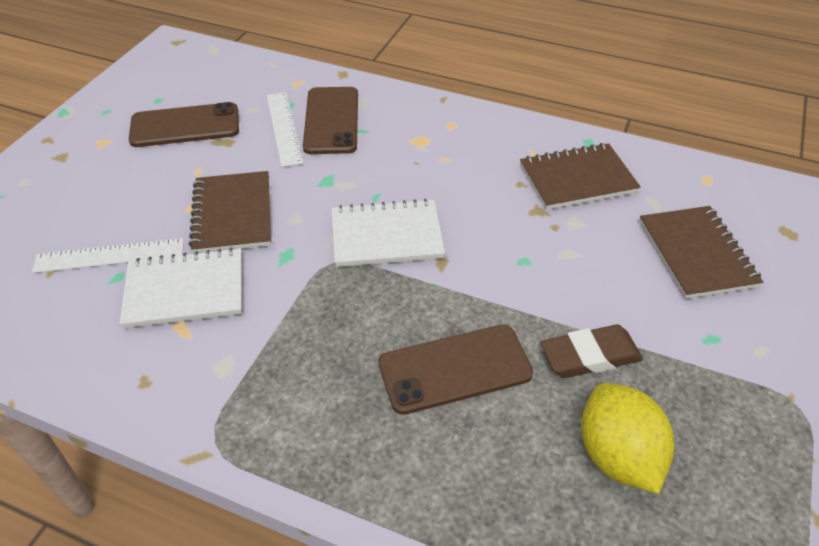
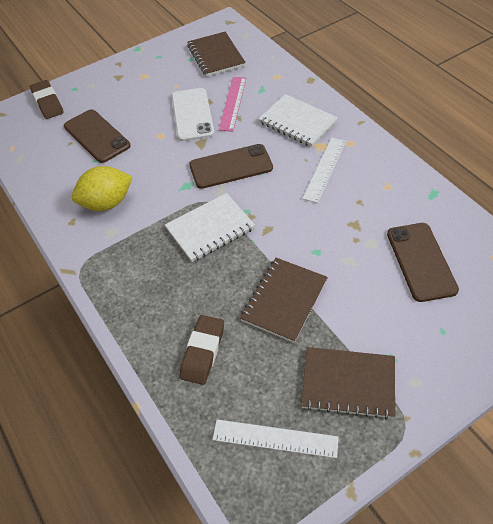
brown eraser: 1 -> 2
pink ruler: 0 -> 1
white phone: 0 -> 1

